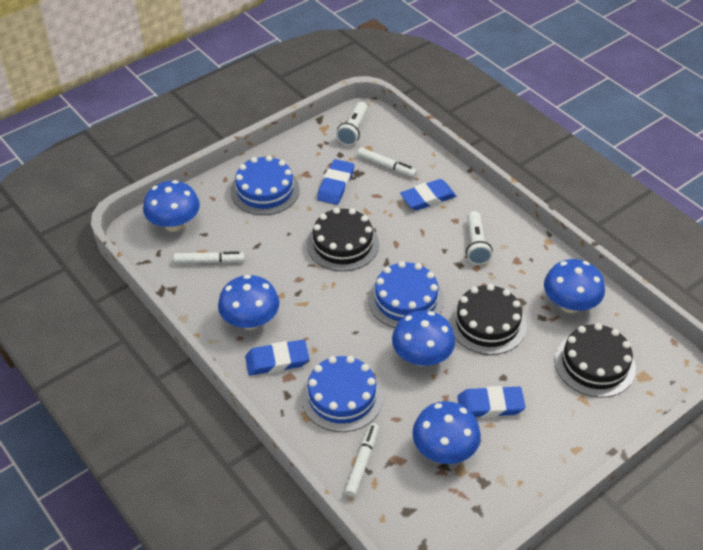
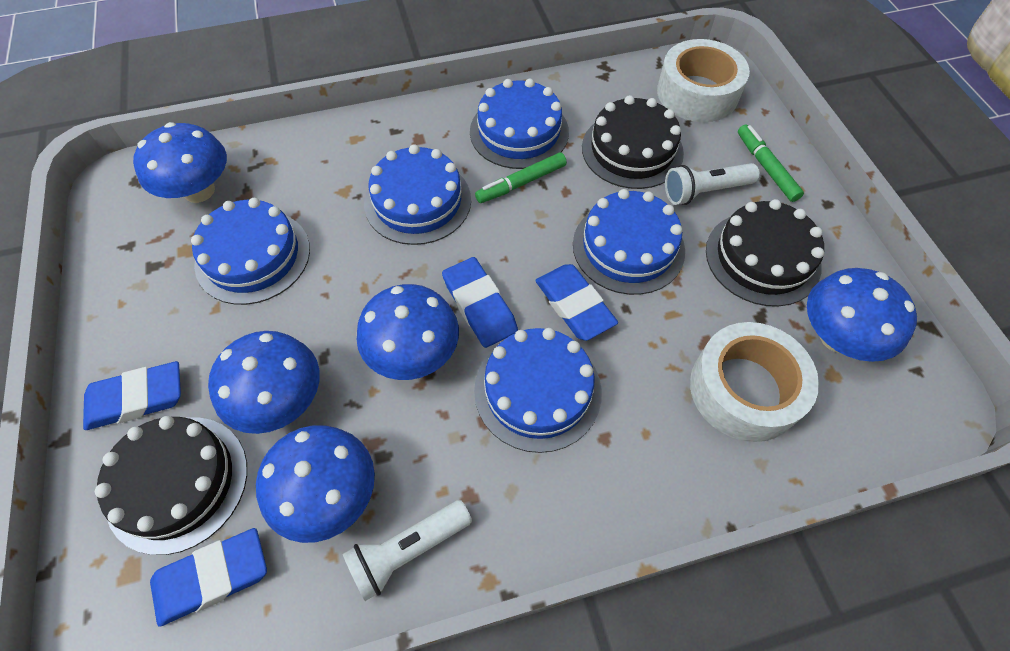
blue cake: 3 -> 5
green marker: 0 -> 2
white marker: 3 -> 0
white tape: 0 -> 2

